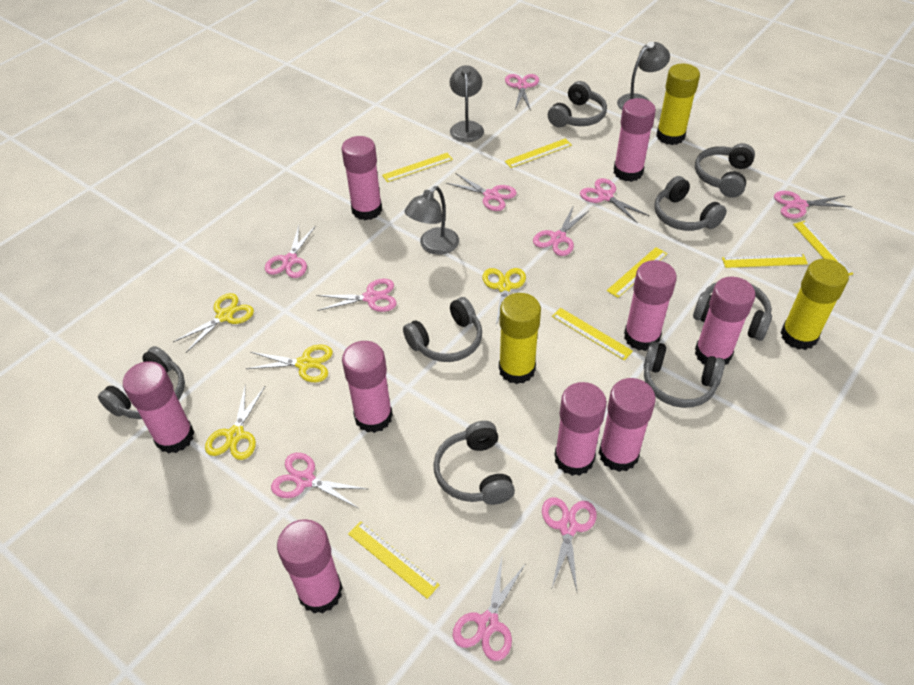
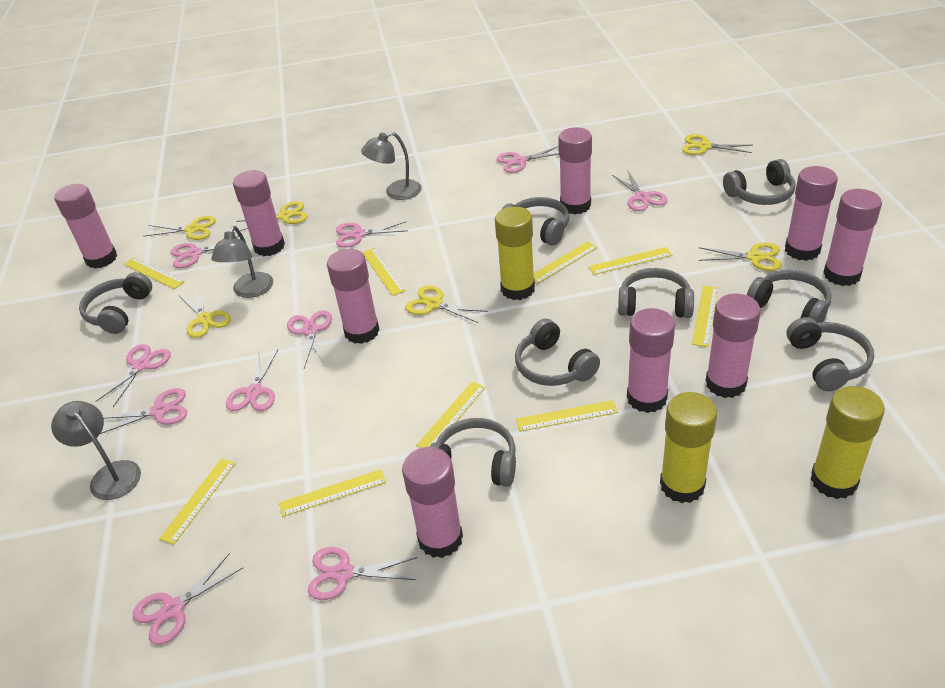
yellow ruler: 7 -> 9
yellow scissors: 4 -> 6

